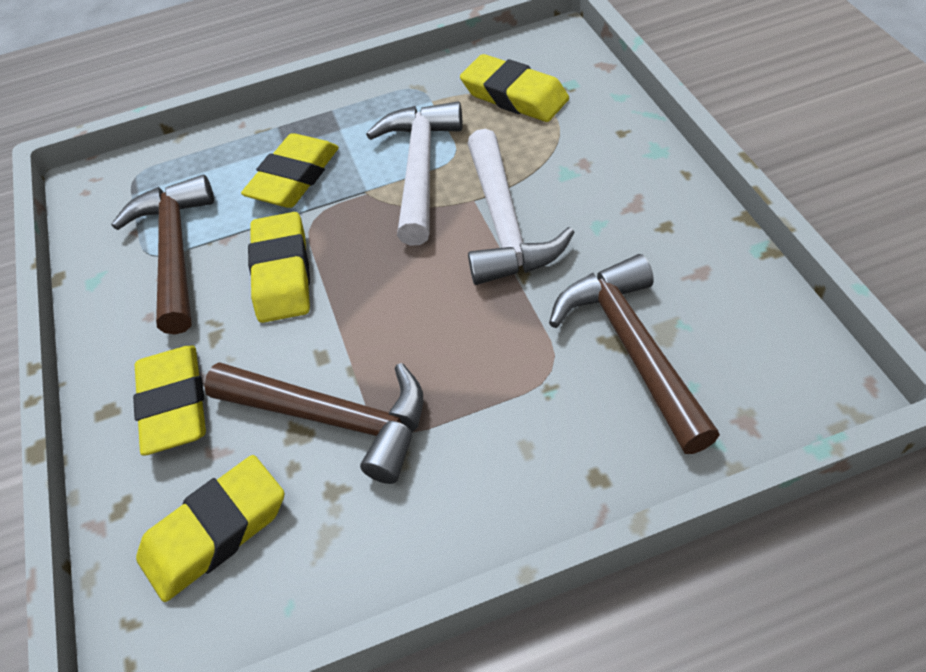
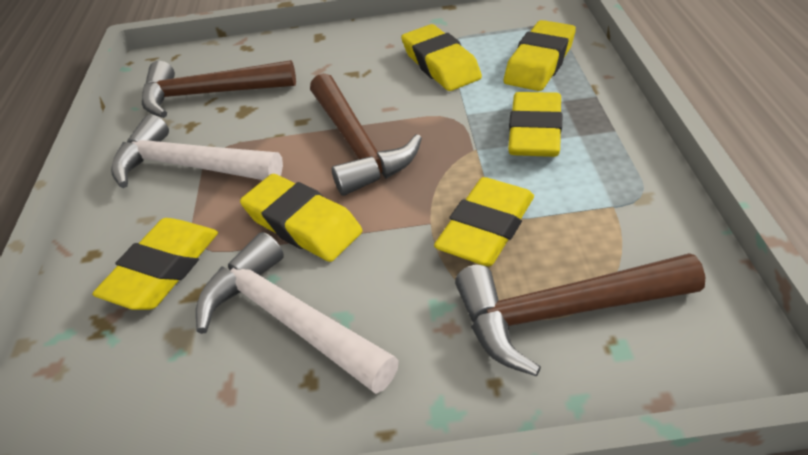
yellow eraser: 5 -> 6

